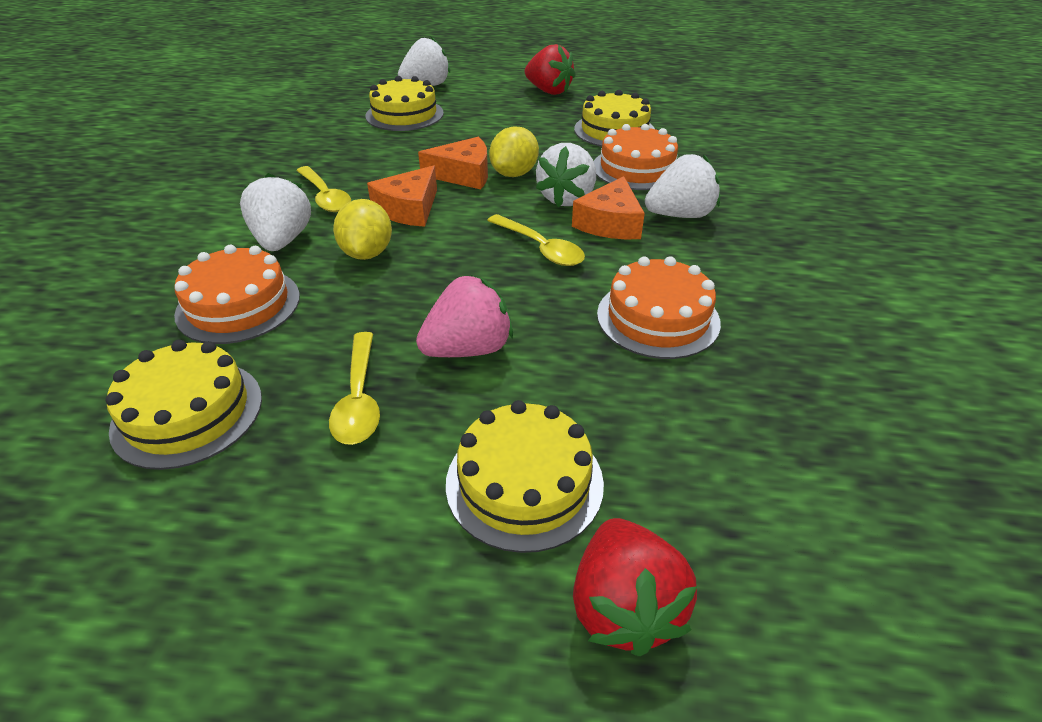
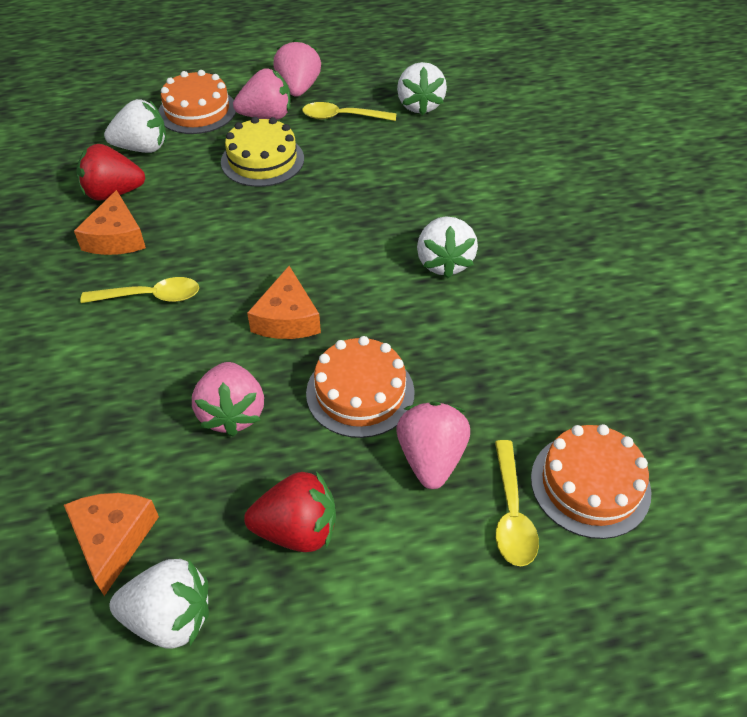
pink strawberry: 1 -> 4
yellow cake: 4 -> 1
yellow lemon: 2 -> 0

